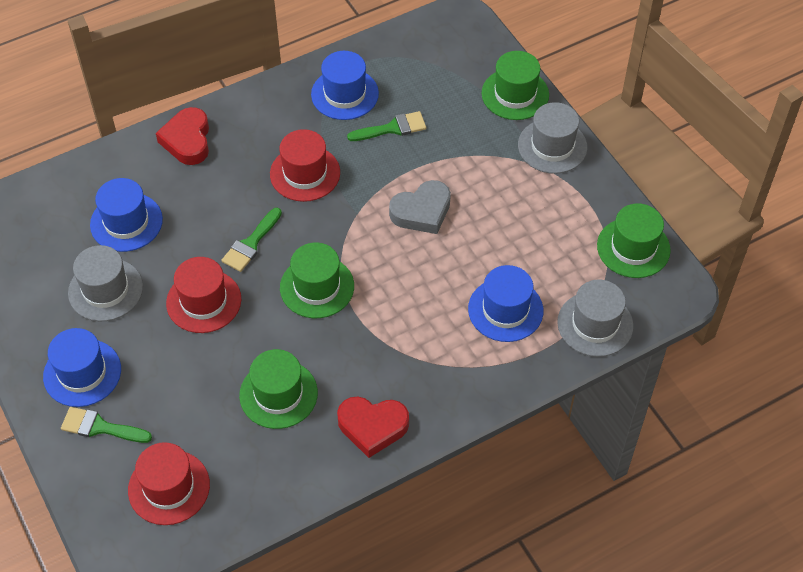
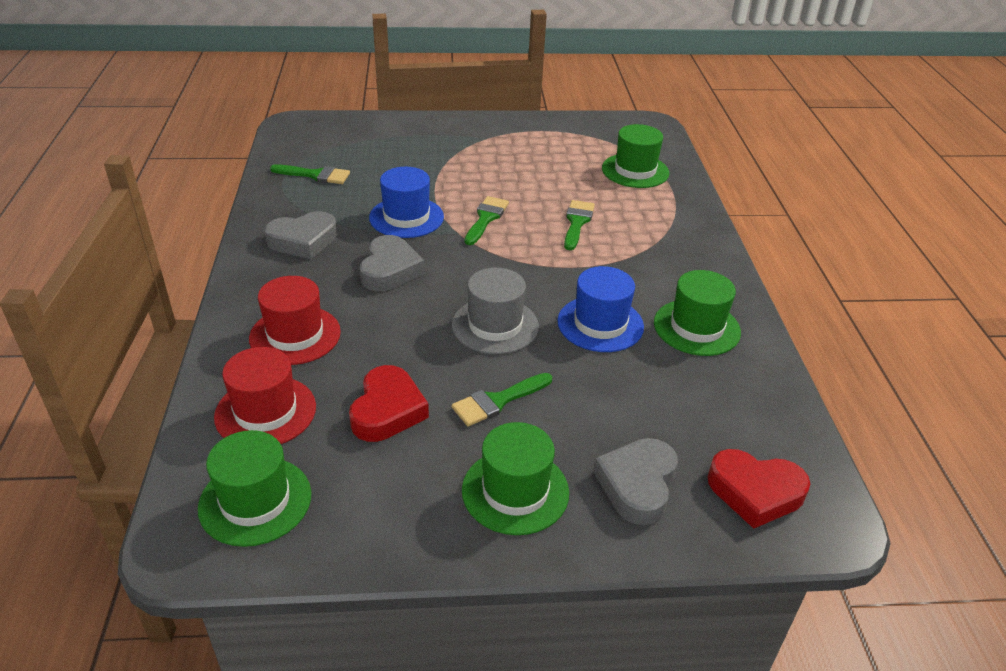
blue hat: 4 -> 2
green brush: 3 -> 4
grey hat: 3 -> 1
grey heart: 1 -> 3
red hat: 3 -> 2

